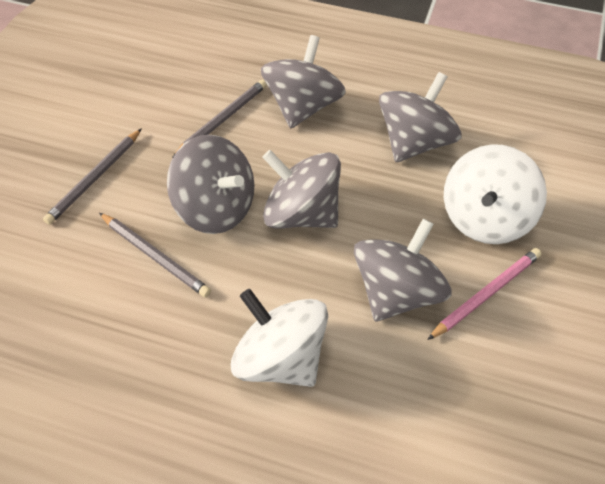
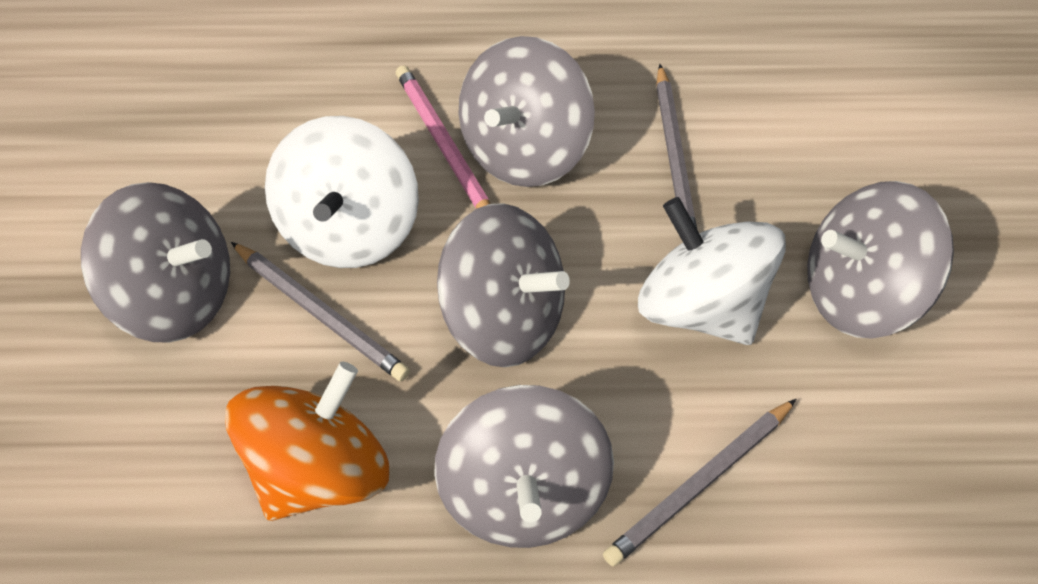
orange spinning top: 0 -> 1

